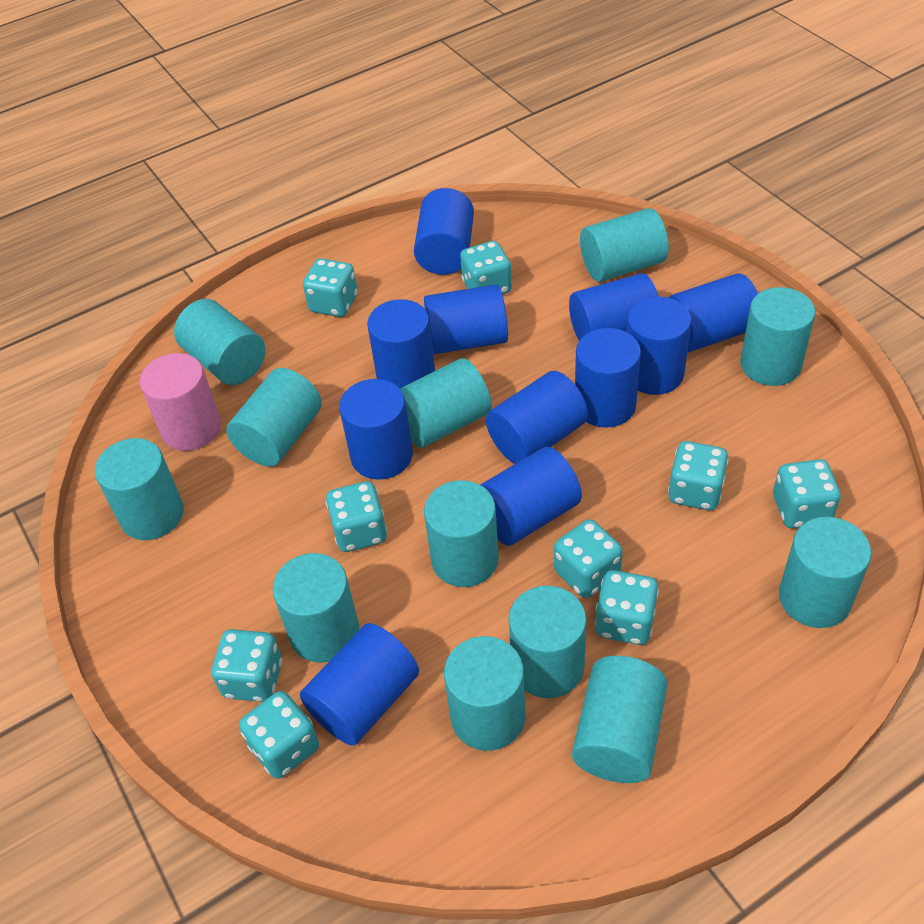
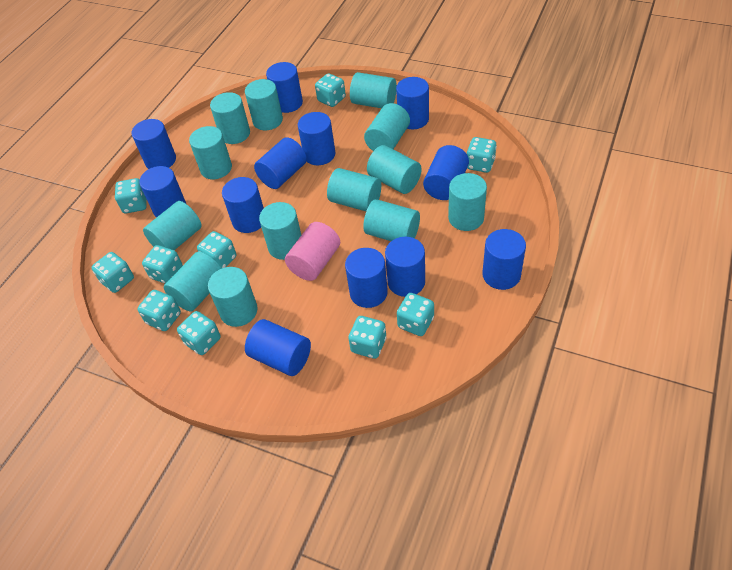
blue cylinder: 11 -> 12
turquoise cylinder: 12 -> 13
turquoise dice: 9 -> 10

